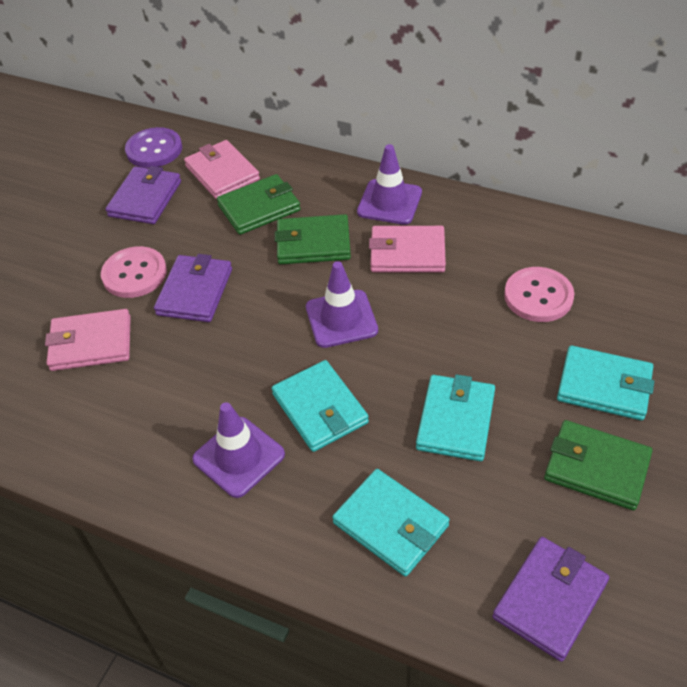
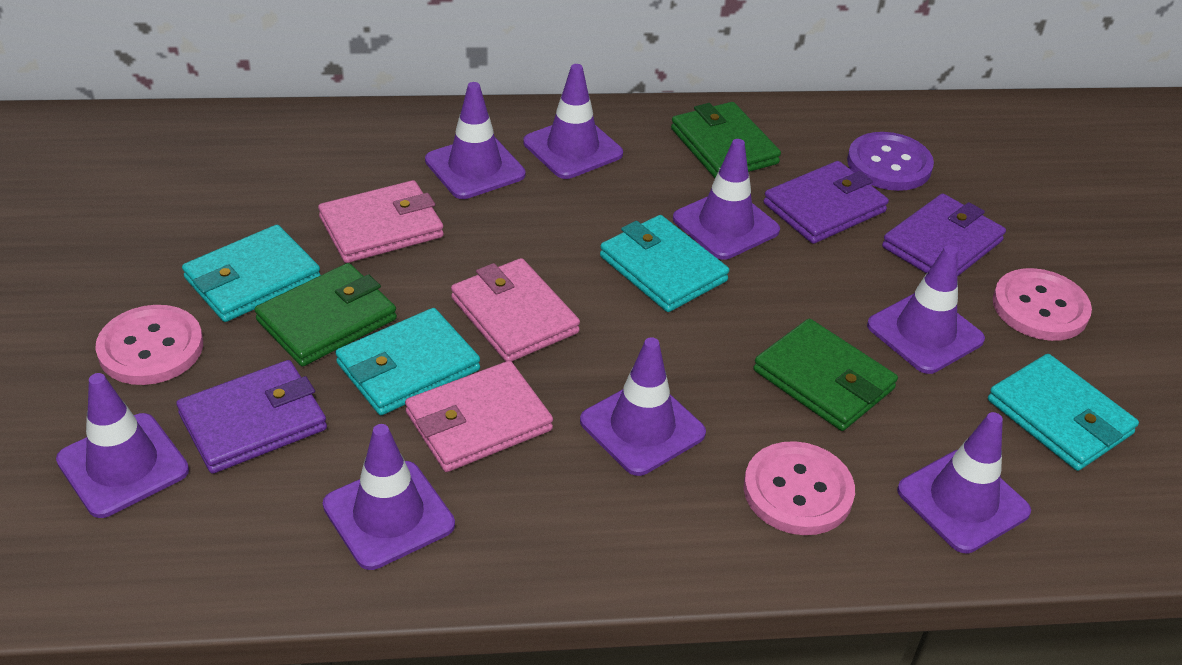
pink button: 2 -> 3
purple traffic cone: 3 -> 8

